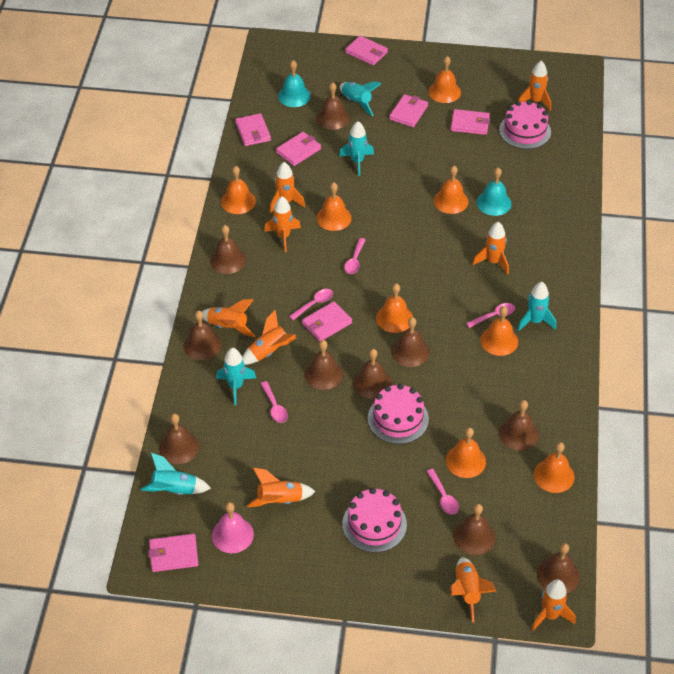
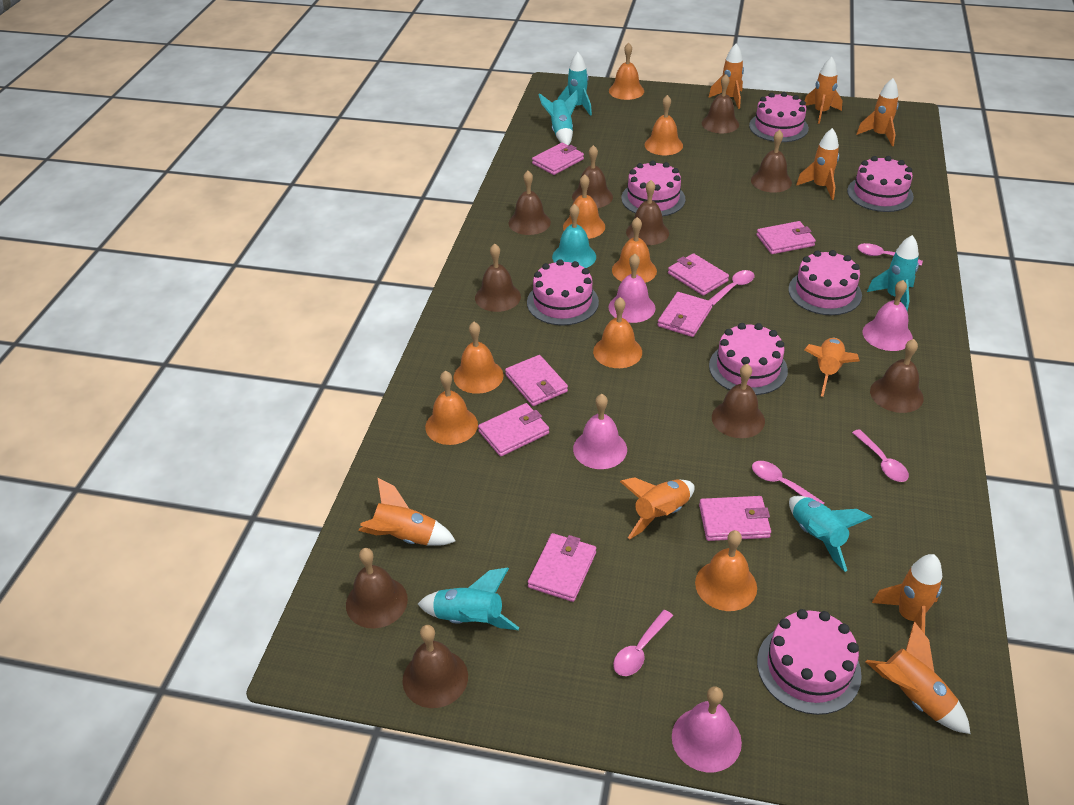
pink bell: 1 -> 4
pink cake: 3 -> 7
pink wallet: 7 -> 8
turquoise bell: 2 -> 1

